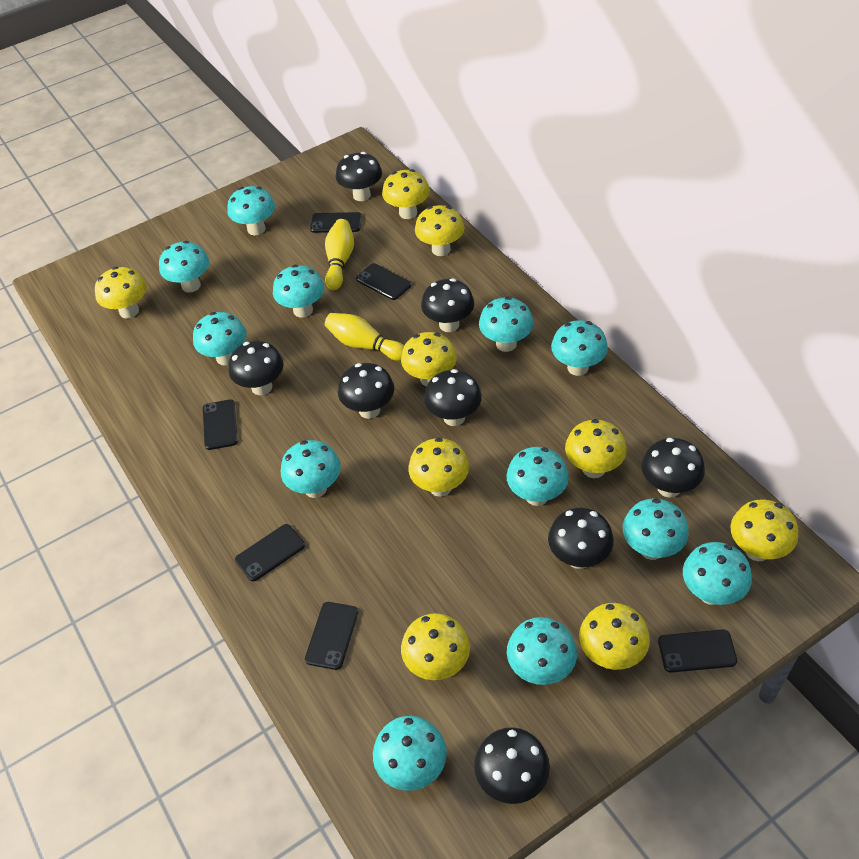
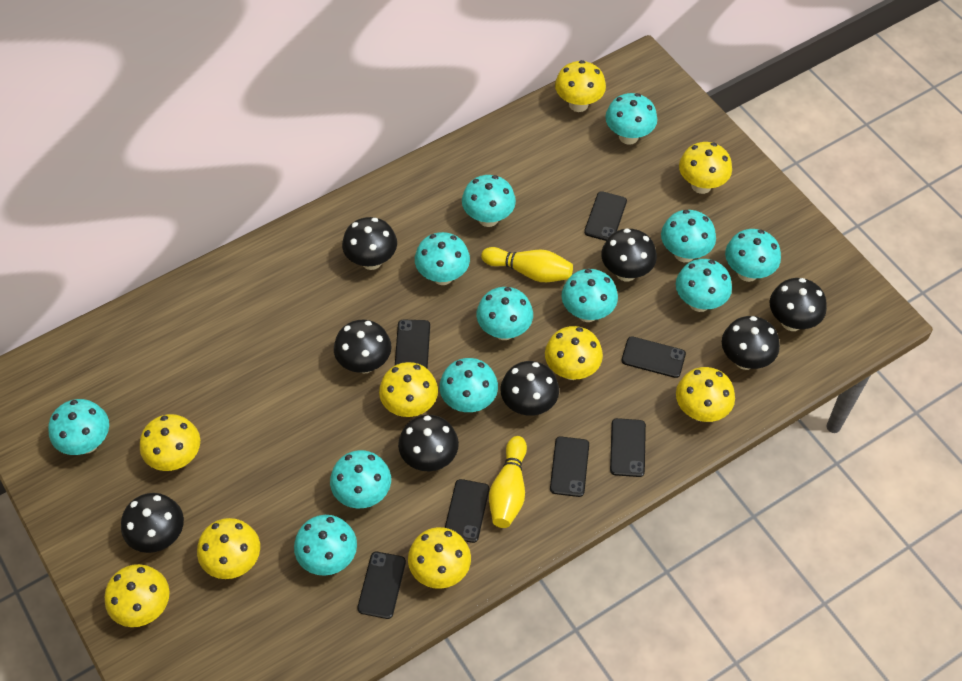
black phone: 6 -> 7

